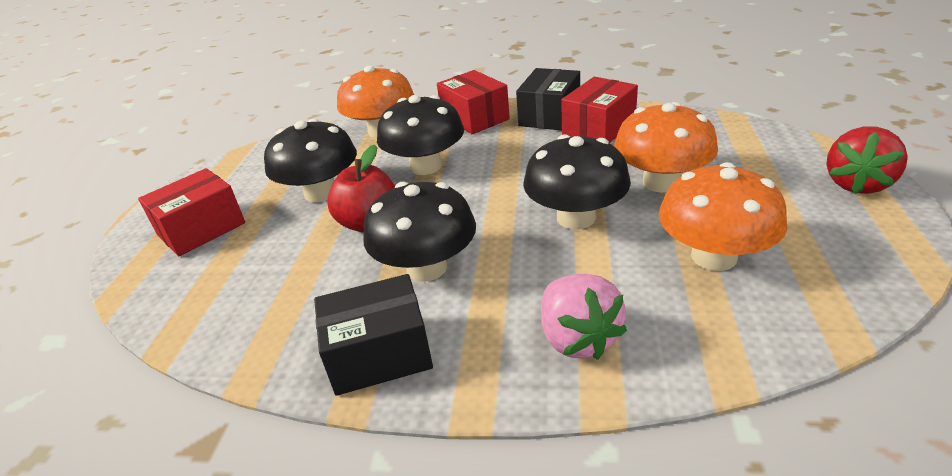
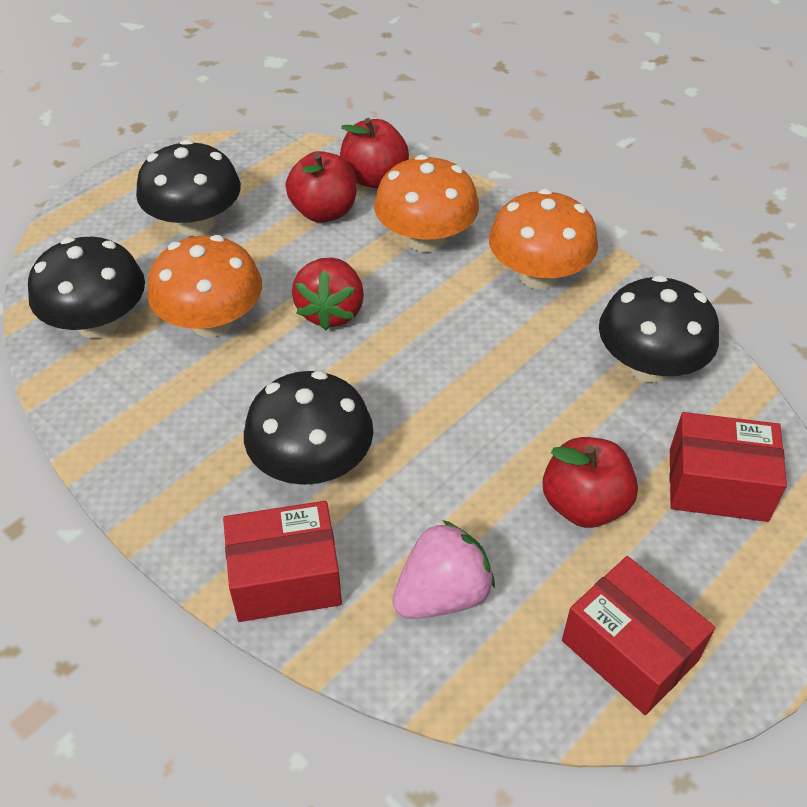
black box: 2 -> 0
red apple: 1 -> 3

